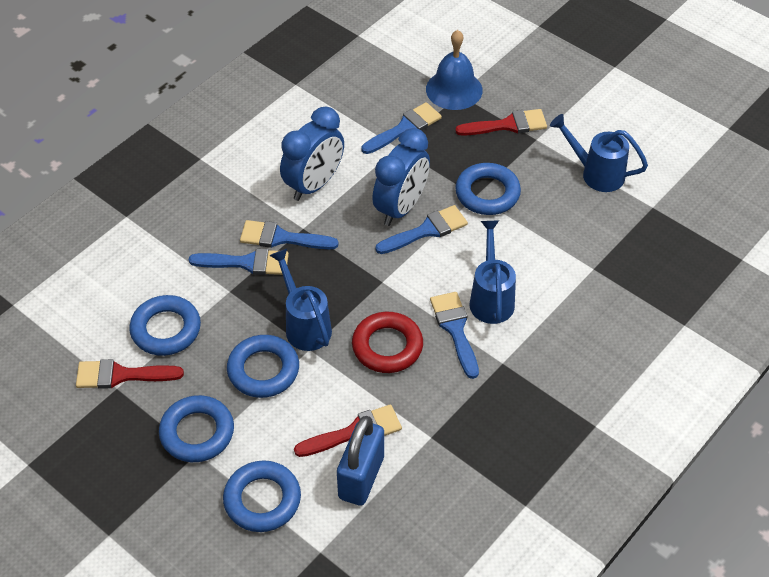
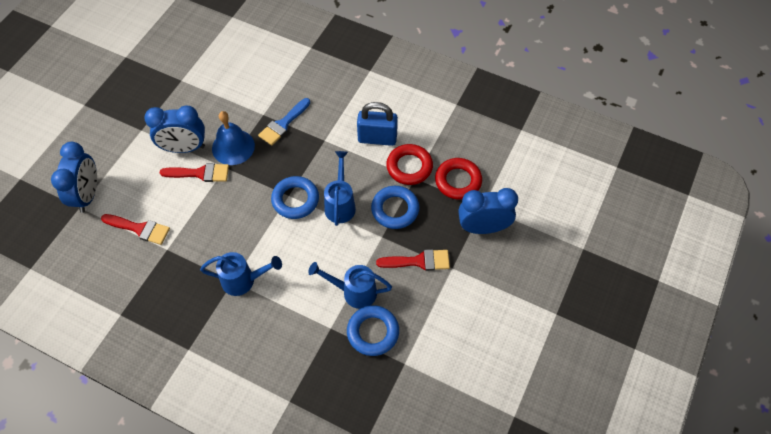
blue brush: 5 -> 1
blue clock: 2 -> 3
blue ring: 5 -> 3
red ring: 1 -> 2

